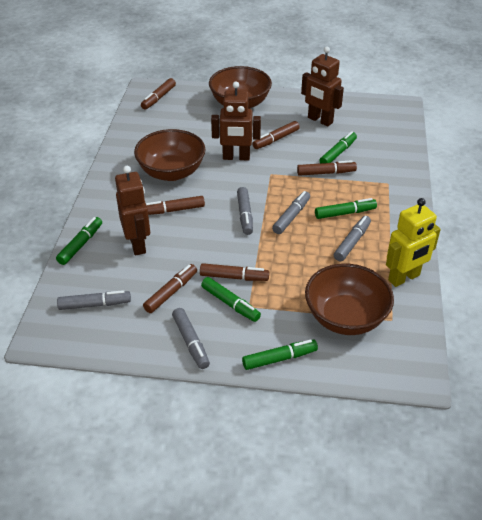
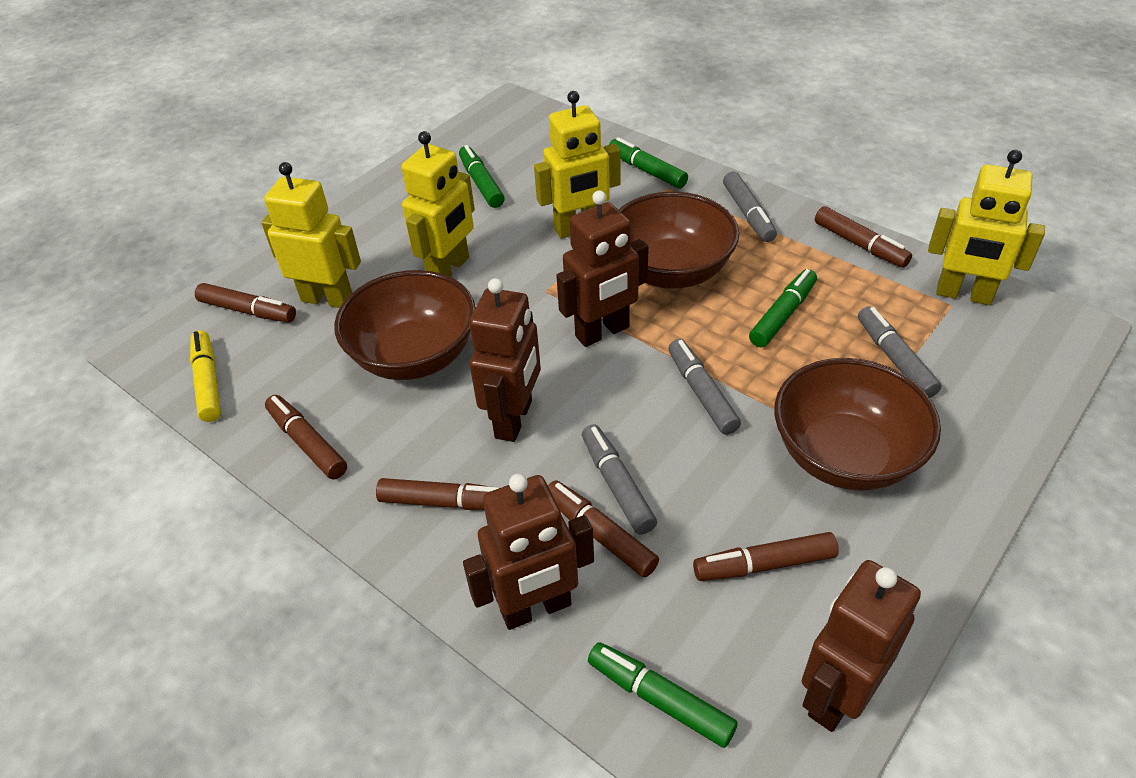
brown robot: 3 -> 4
green marker: 5 -> 4
grey marker: 5 -> 4
yellow marker: 0 -> 1
yellow robot: 1 -> 4

